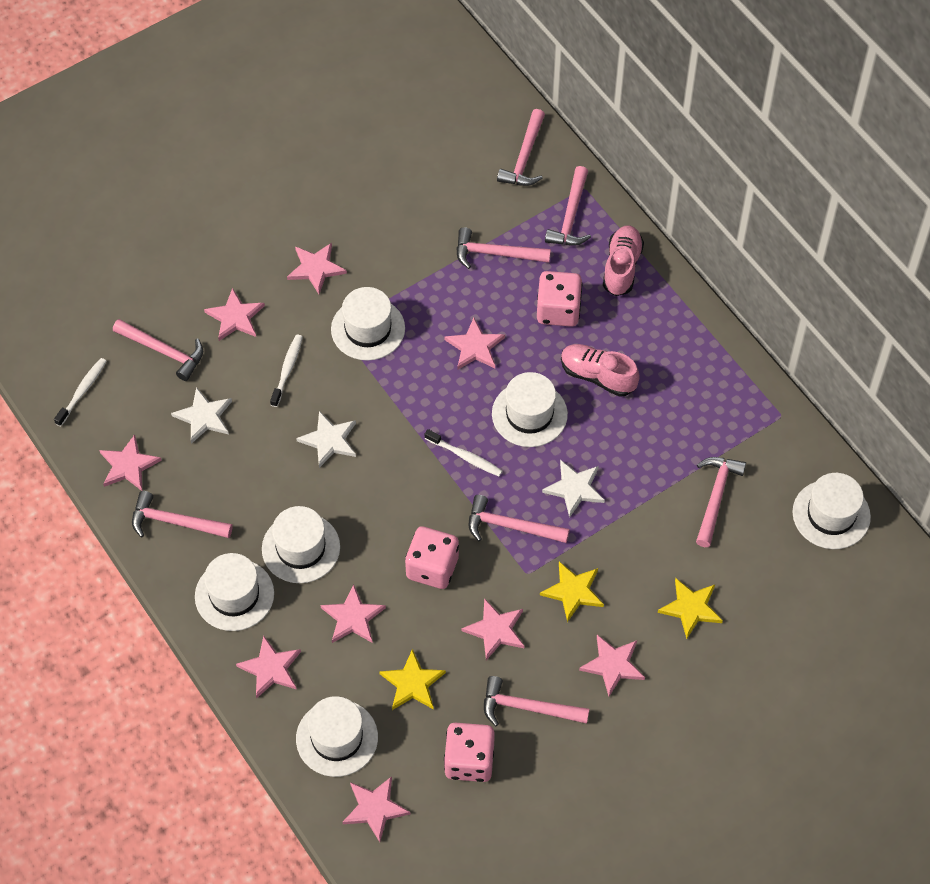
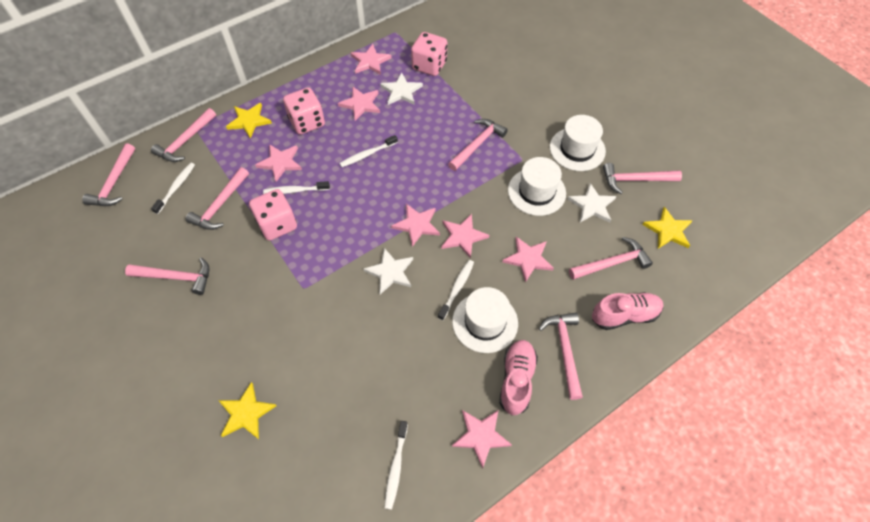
pink star: 9 -> 7
white hat: 6 -> 3
white toothbrush: 3 -> 5

